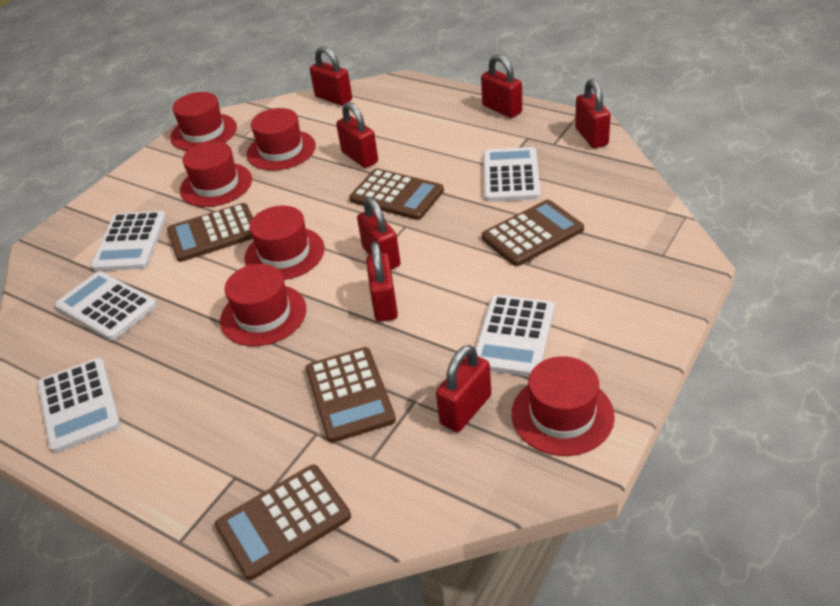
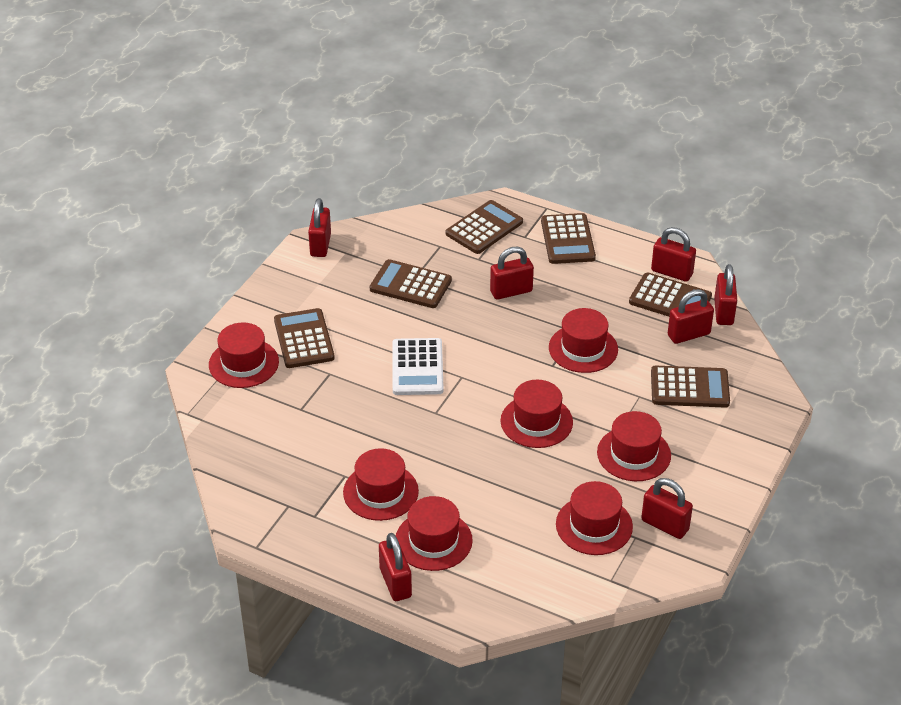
brown calculator: 5 -> 6
red hat: 6 -> 7
white calculator: 5 -> 1

